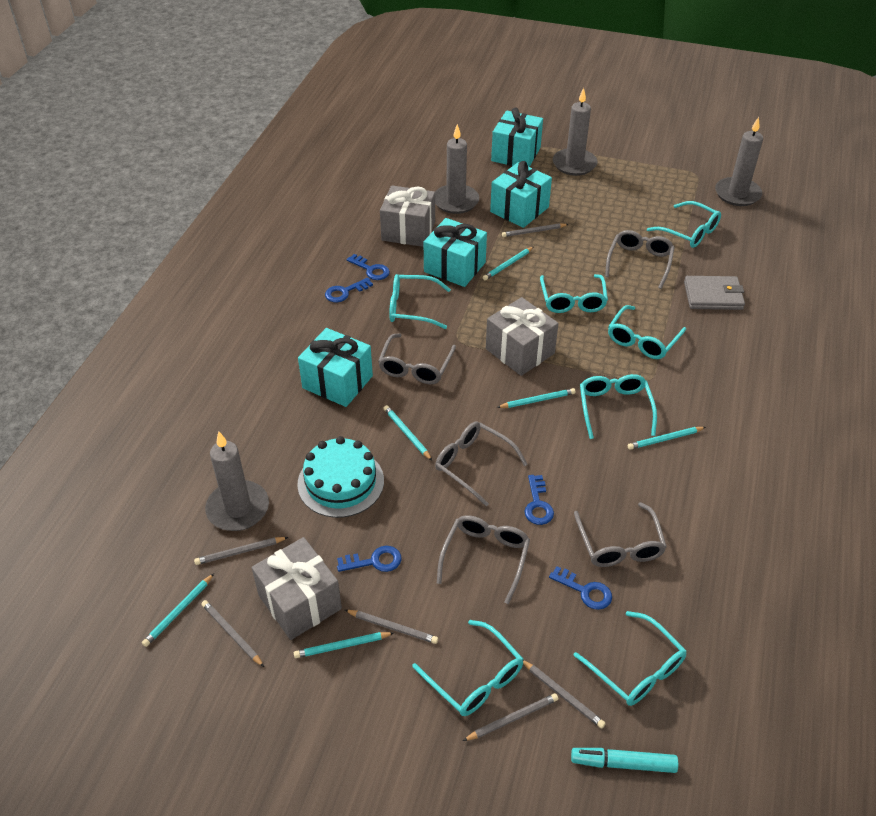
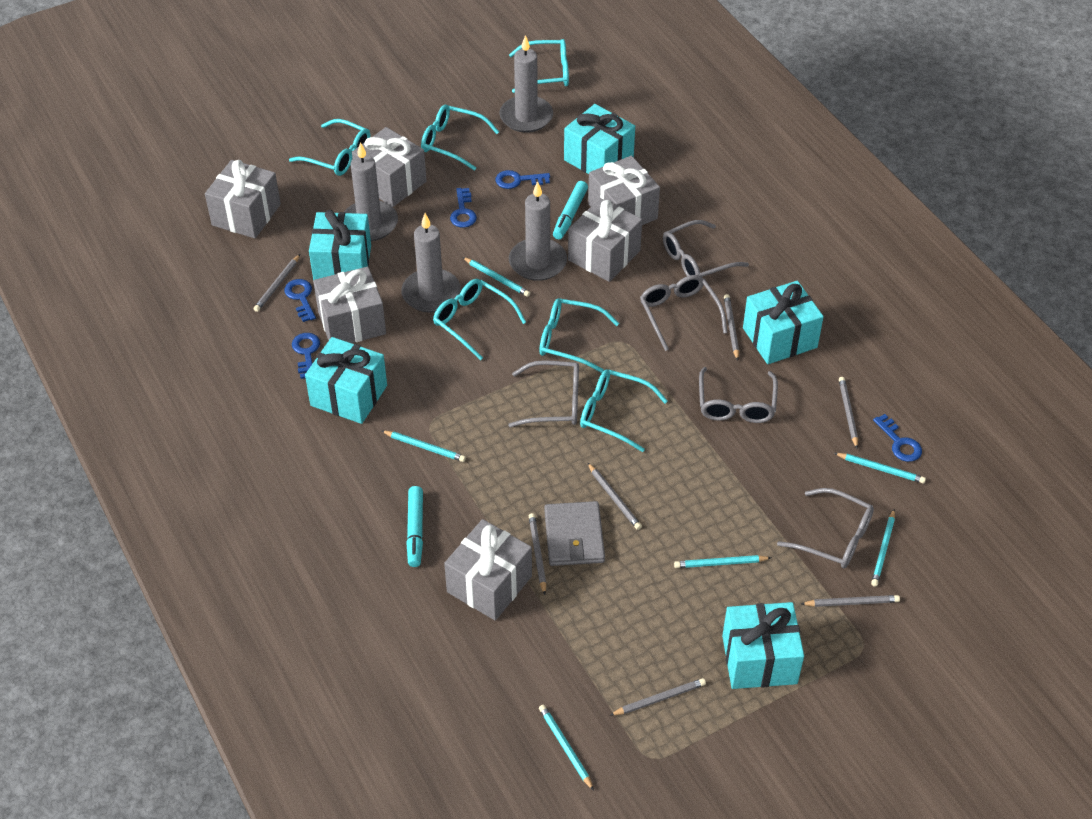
grey gift: 3 -> 6
grey pencil: 6 -> 7
turquoise cake: 1 -> 0
turquoise gift: 4 -> 5
turquoise glasses: 7 -> 6
turquoise marker: 1 -> 2

